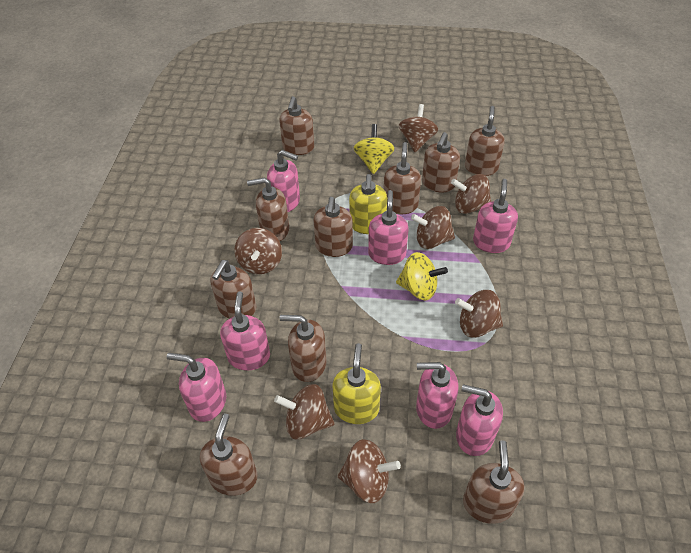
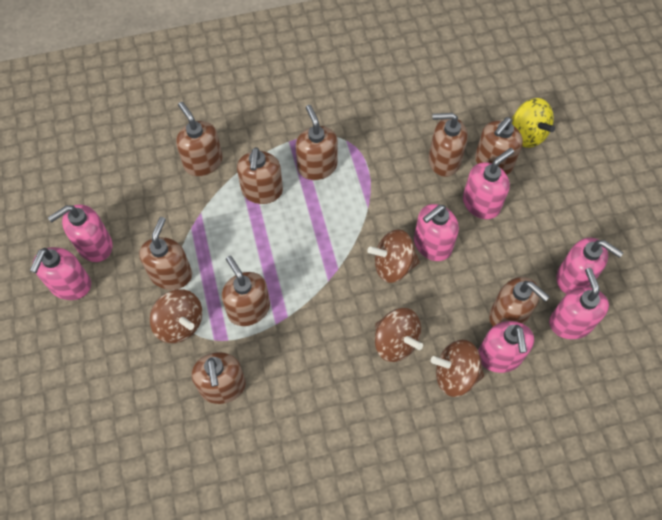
brown soap dispenser: 10 -> 9
brown spinning top: 7 -> 4
yellow soap dispenser: 2 -> 0
yellow spinning top: 2 -> 1

